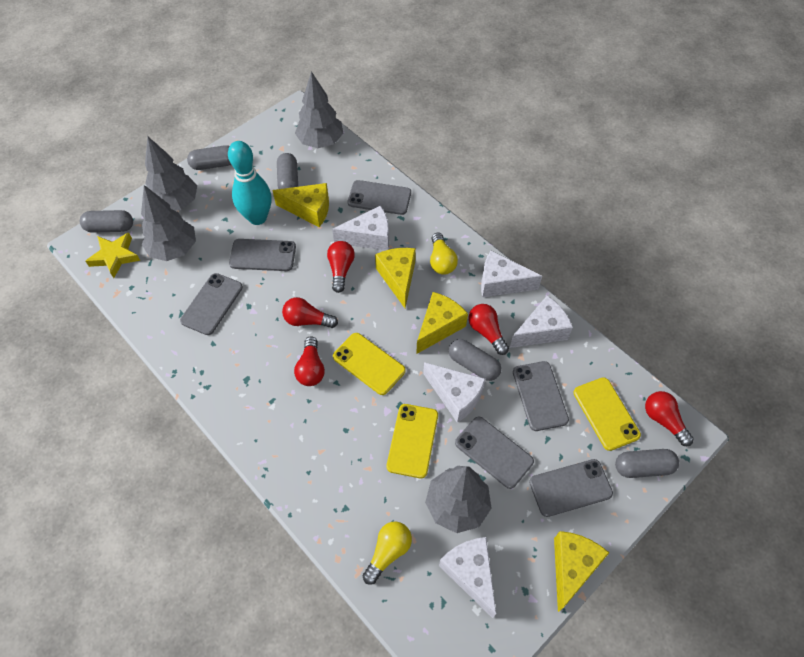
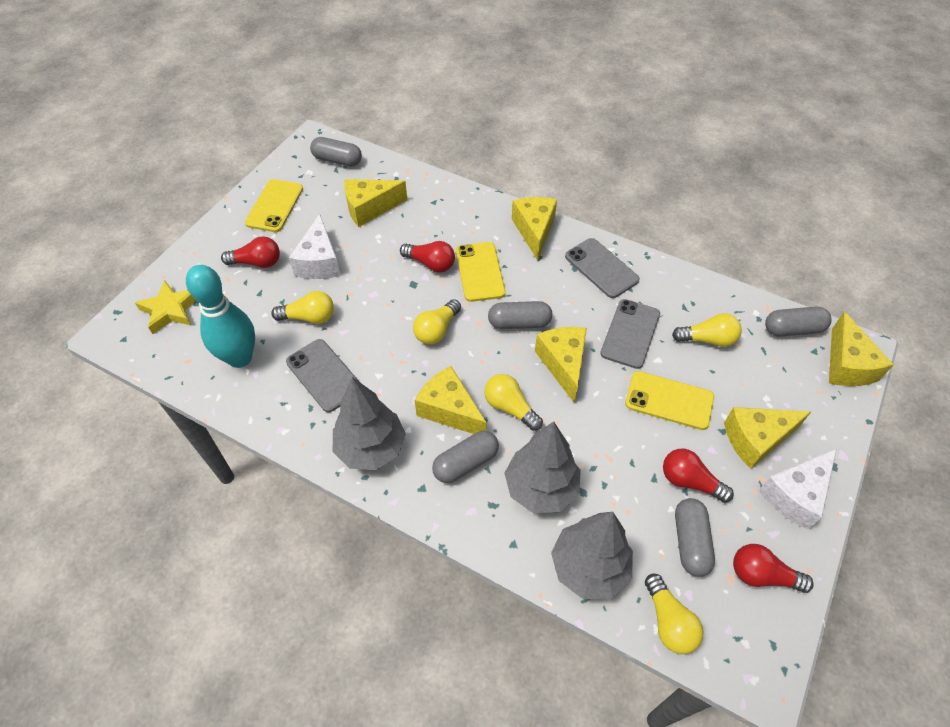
grey phone: 6 -> 3
grey tree: 4 -> 3
red light bulb: 5 -> 4
white cheese: 5 -> 2
yellow cheese: 4 -> 6
yellow light bulb: 2 -> 5

